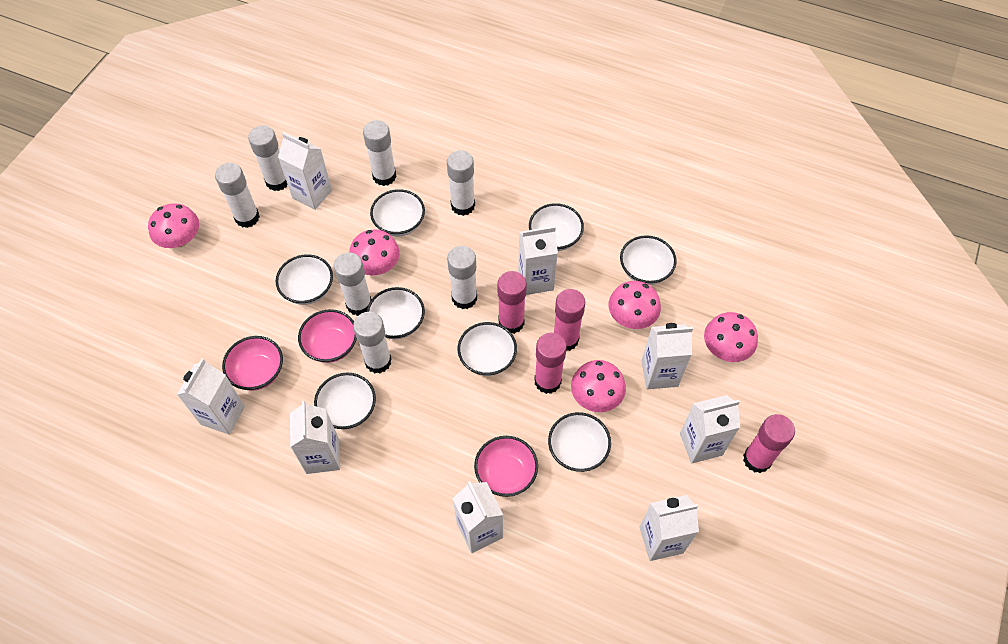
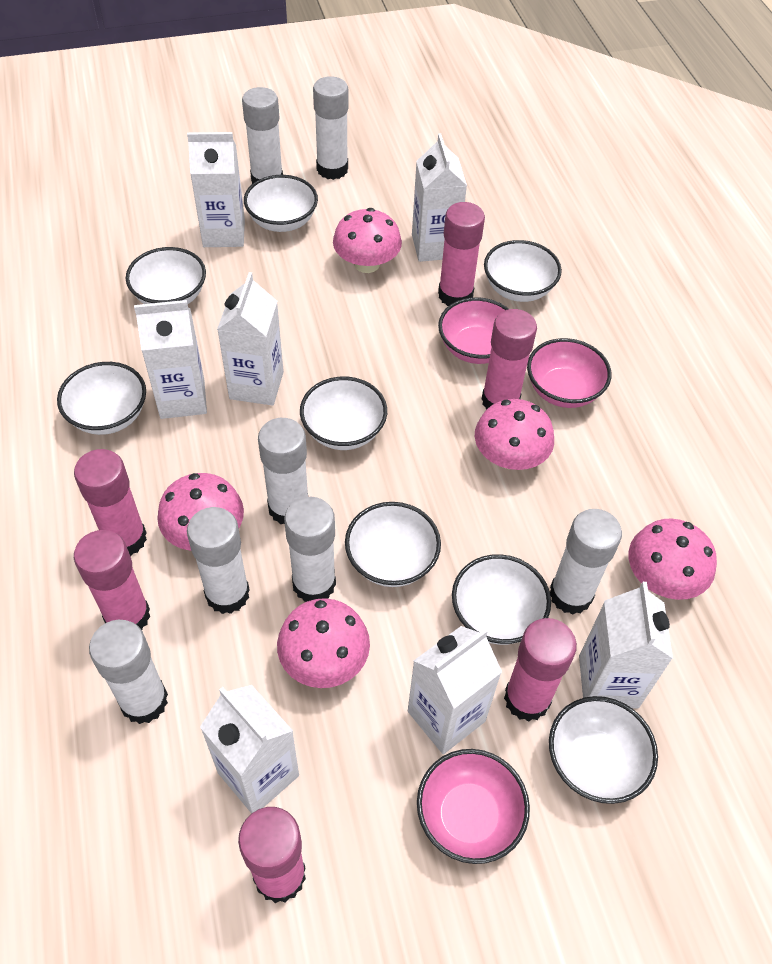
pink glue stick: 4 -> 6
white carton: 8 -> 7

